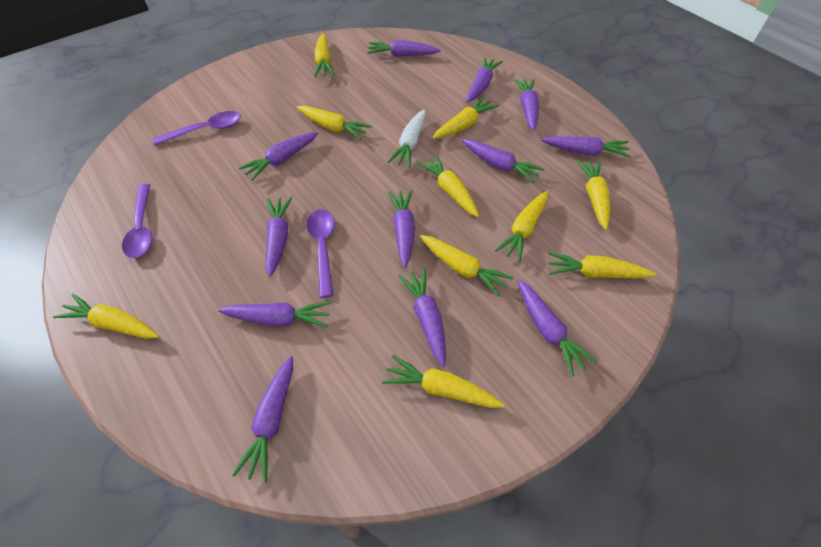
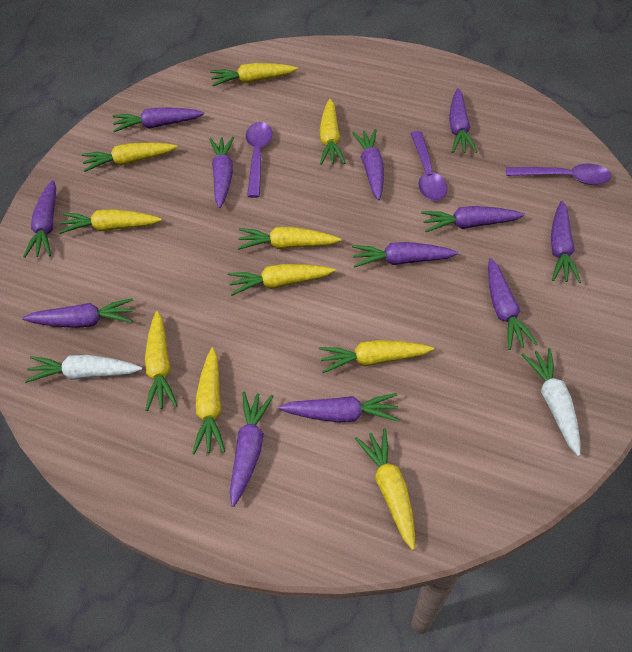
white carrot: 1 -> 2

